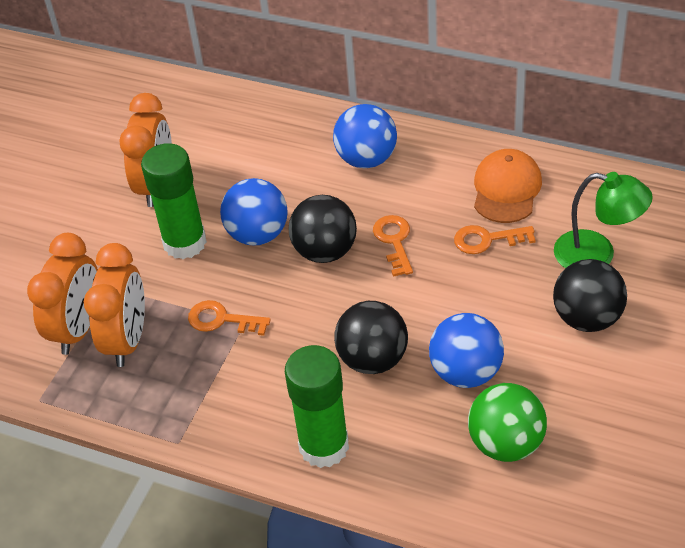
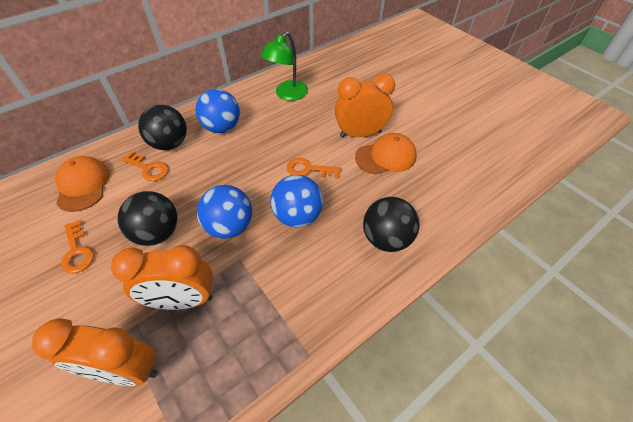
green ball: 1 -> 0
green glue stick: 2 -> 0
orange cap: 1 -> 2

